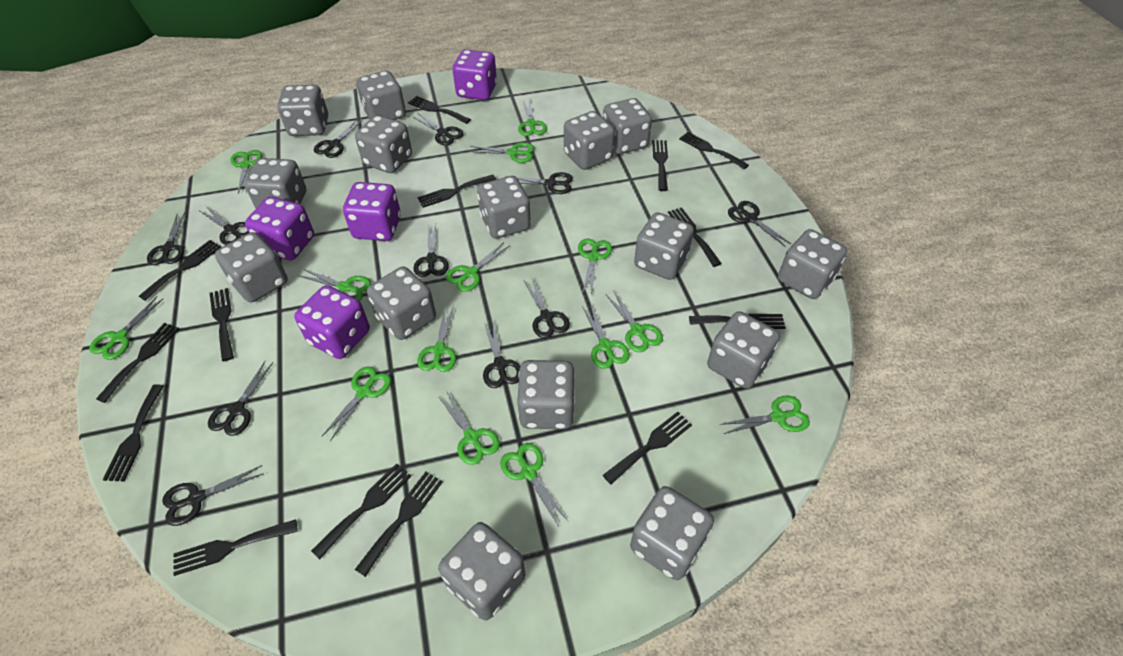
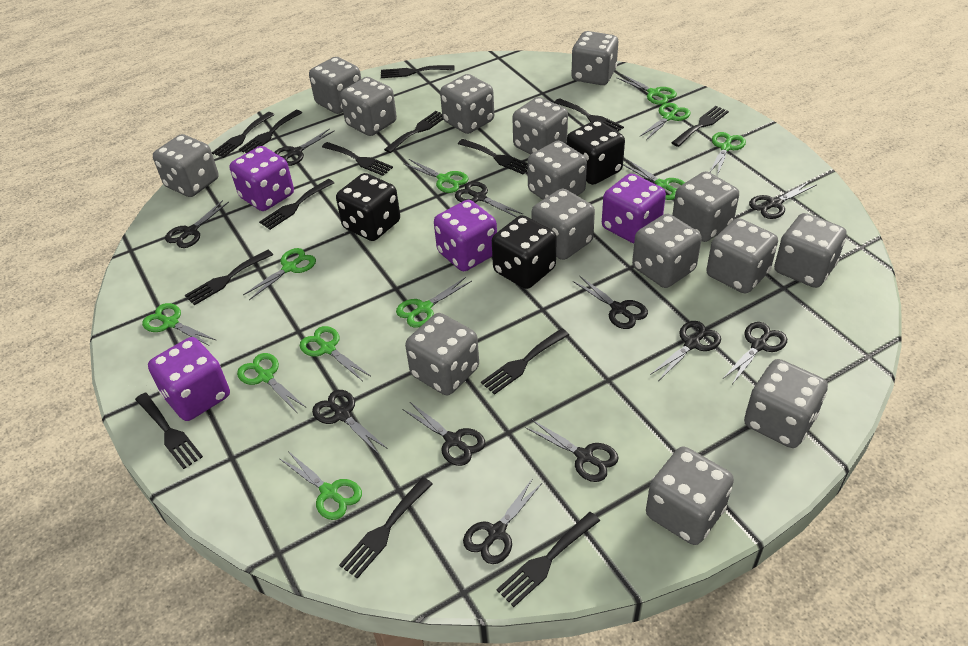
black dice: 0 -> 3
green scissors: 14 -> 11

